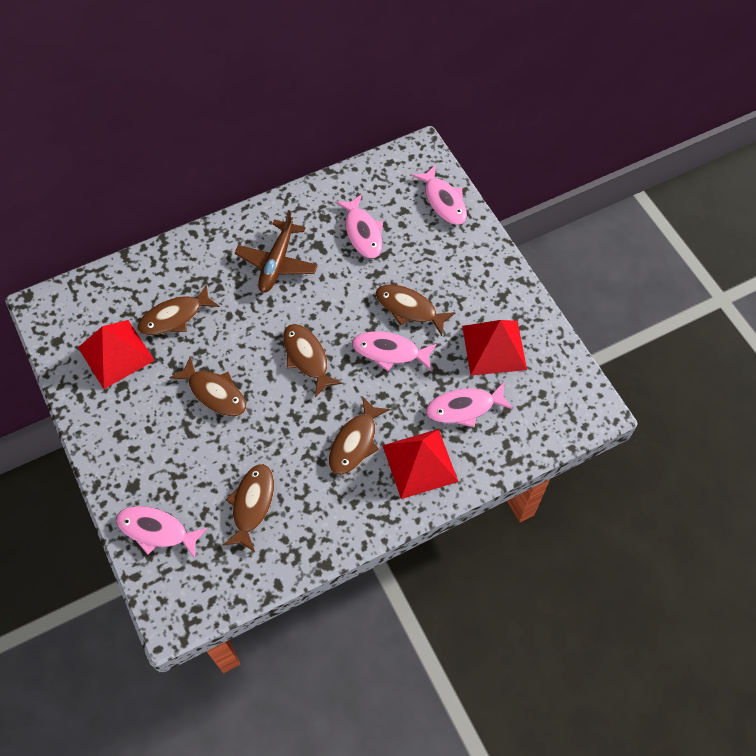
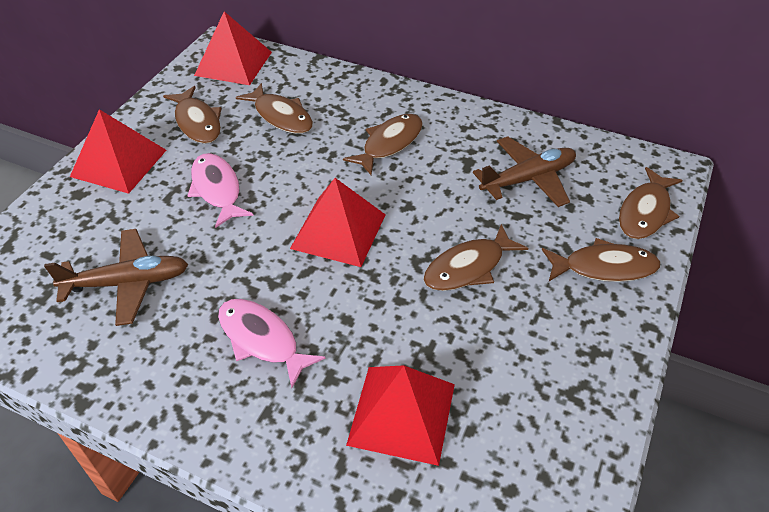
brown plane: 1 -> 2
pink fish: 5 -> 2
red pyramid: 3 -> 4

